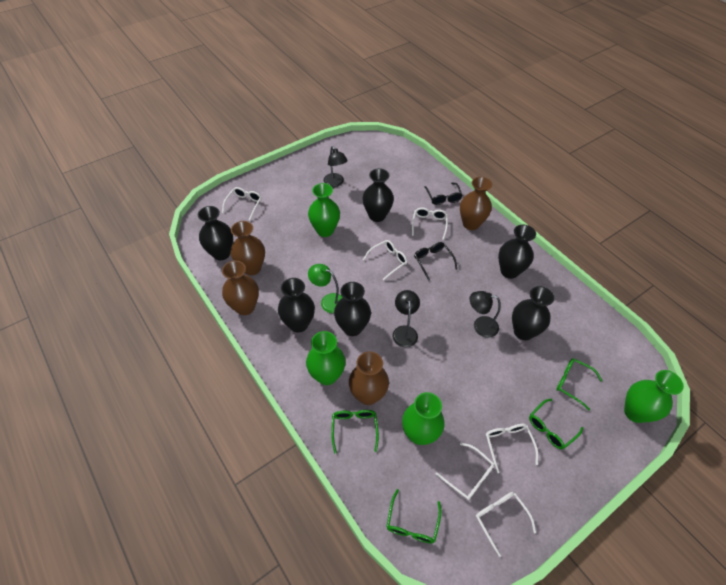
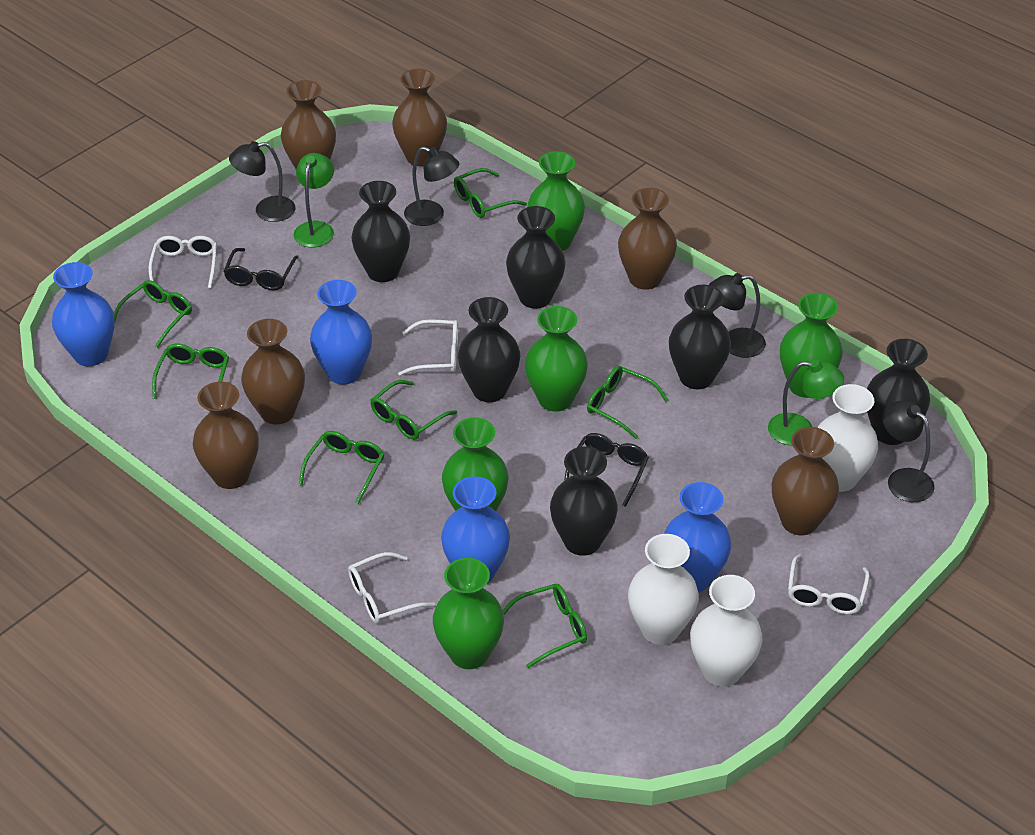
black lamp: 3 -> 4
blue vase: 0 -> 4
brown vase: 4 -> 6
green glasses: 4 -> 7
green lamp: 1 -> 2
green vase: 4 -> 5
white glasses: 6 -> 4
white vase: 0 -> 3

